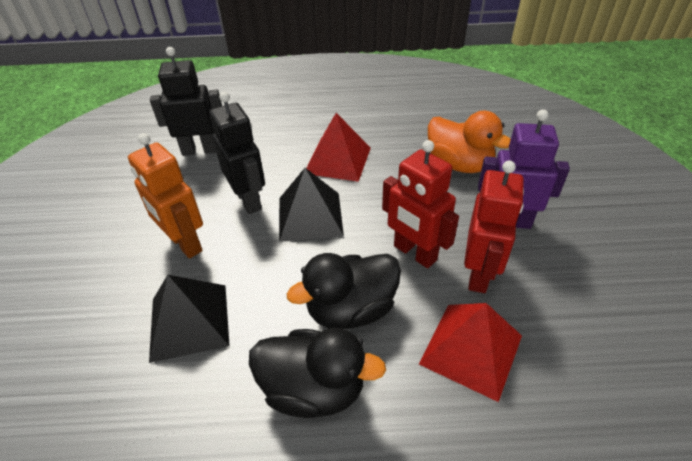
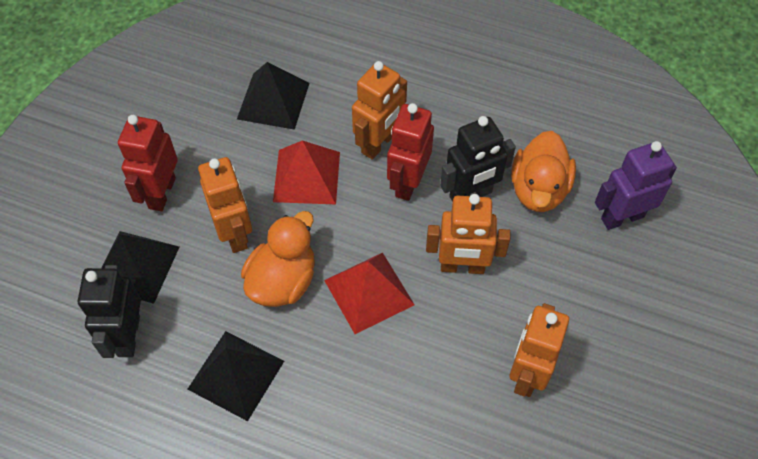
black duck: 2 -> 0
black pyramid: 2 -> 3
orange duck: 1 -> 2
orange robot: 1 -> 4

